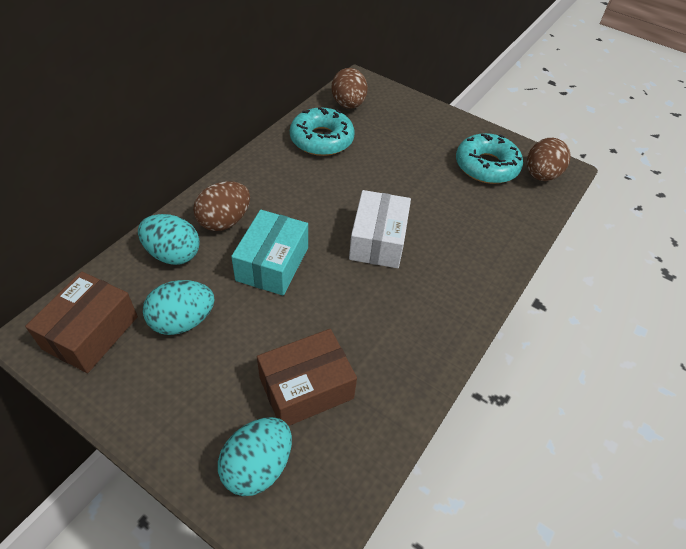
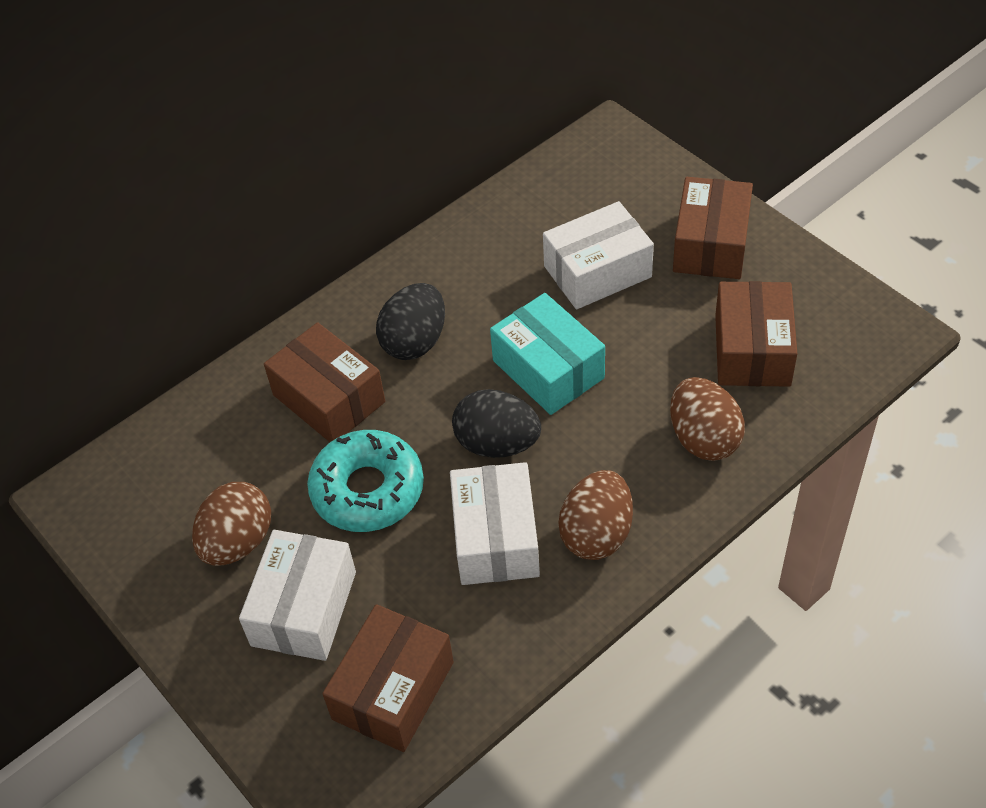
black egg: 0 -> 2
brown box: 2 -> 4
turquoise donut: 2 -> 1
turquoise egg: 3 -> 0
white box: 1 -> 3

